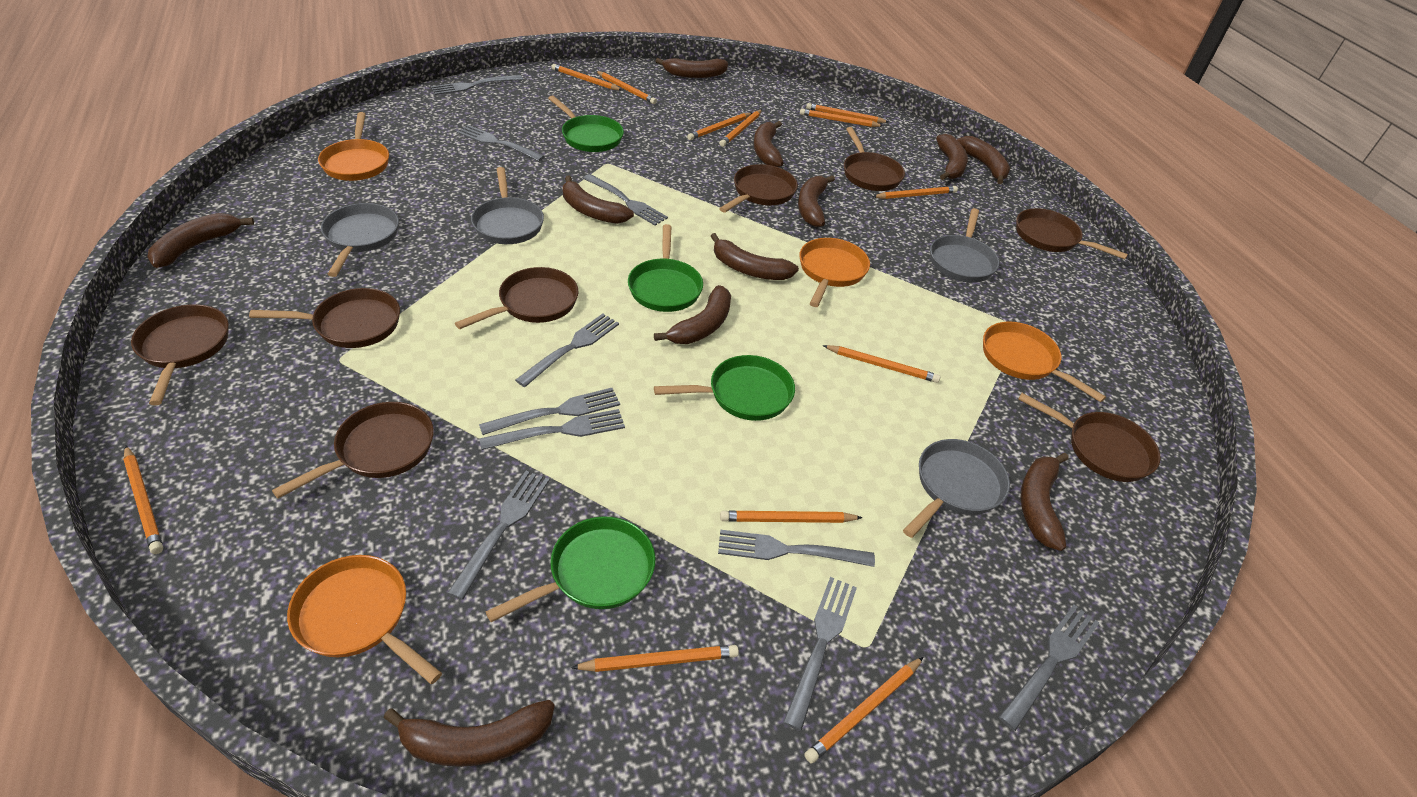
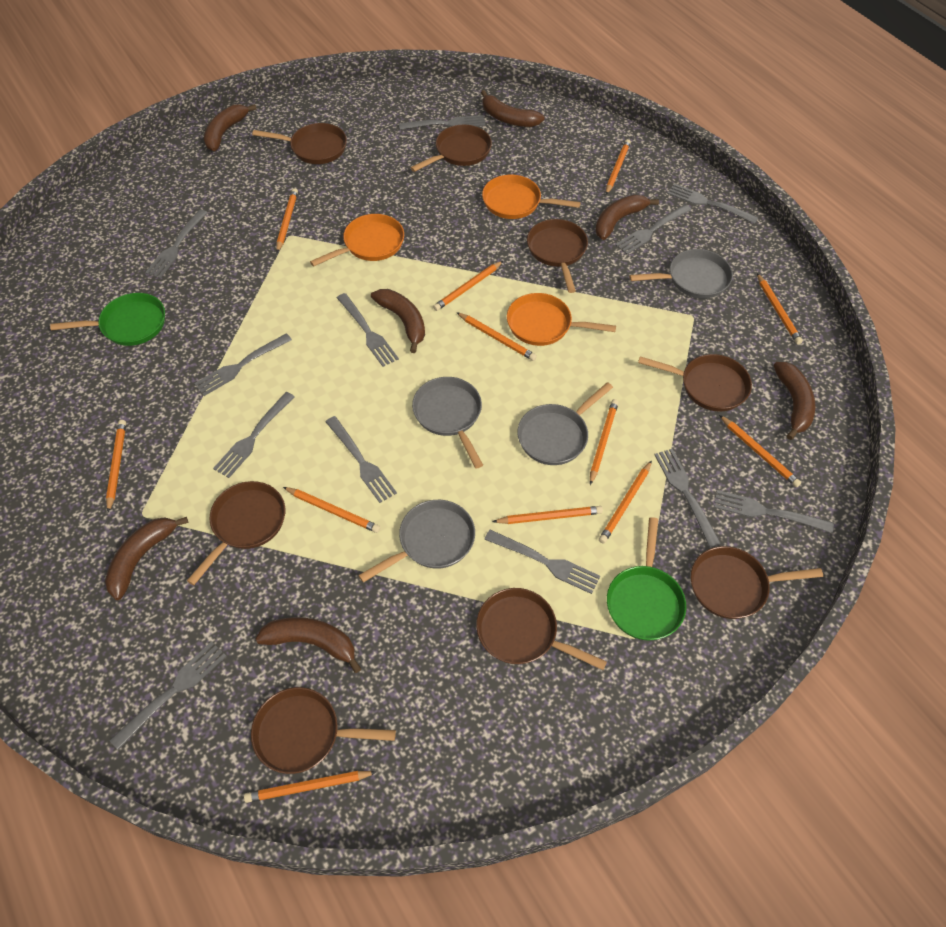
brown banana: 11 -> 7
green pan: 4 -> 2
grey fork: 10 -> 12
orange pan: 4 -> 3

